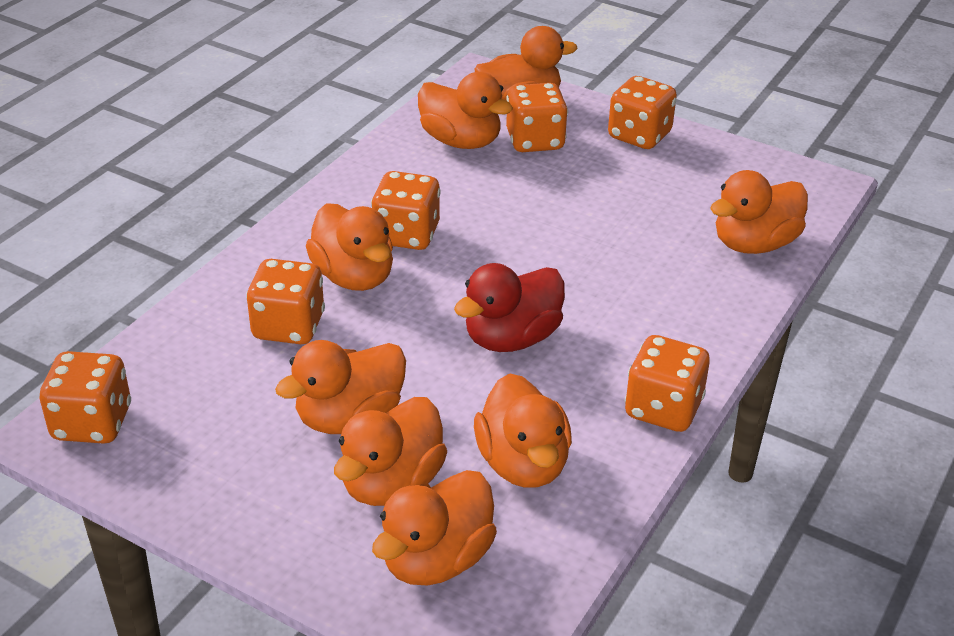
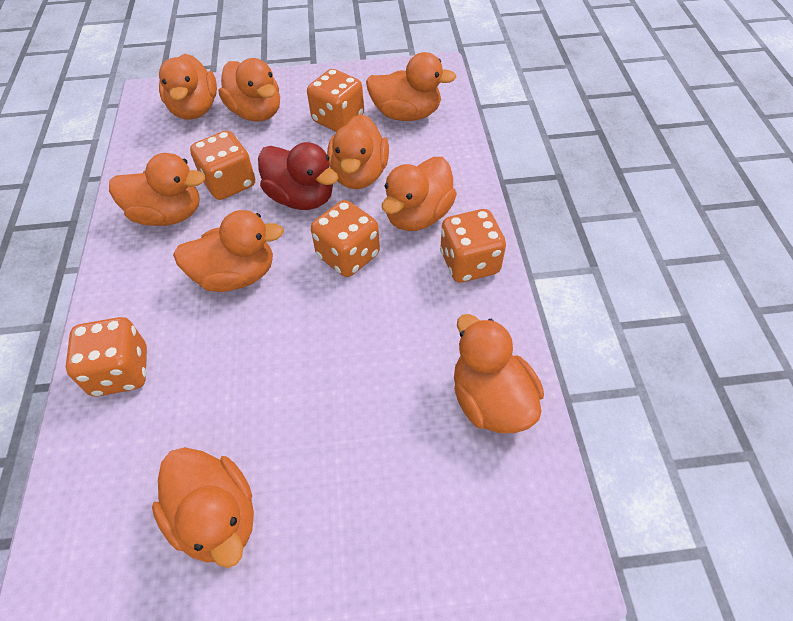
orange dice: 6 -> 5
orange duck: 8 -> 9

